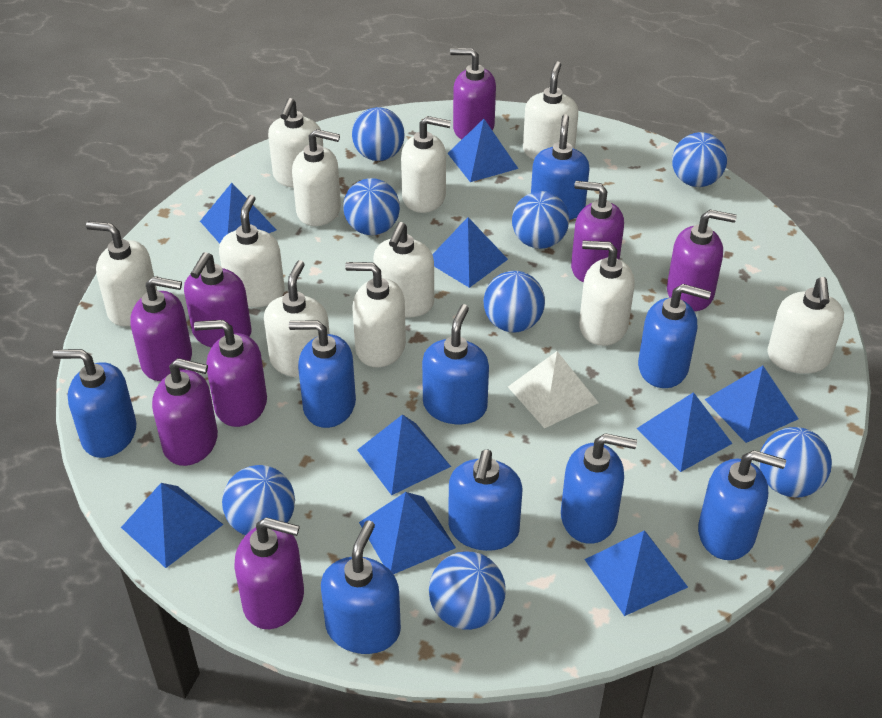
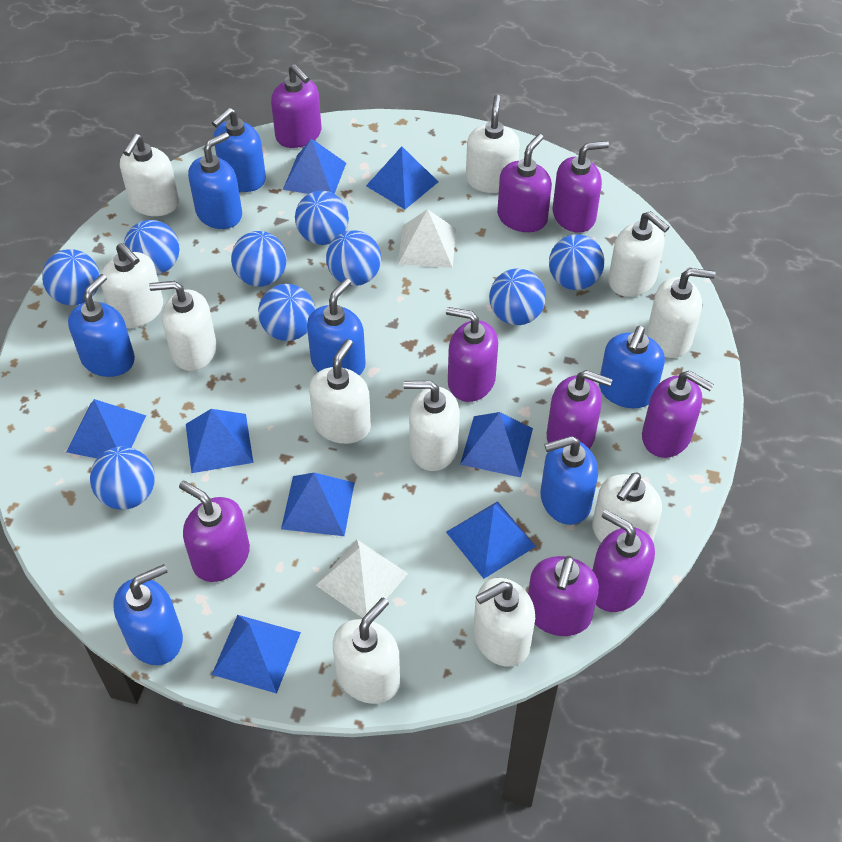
blue ball: 8 -> 9
blue pyramid: 9 -> 8
blue soap dispenser: 9 -> 7
purple soap dispenser: 8 -> 9
white pyramid: 1 -> 2

